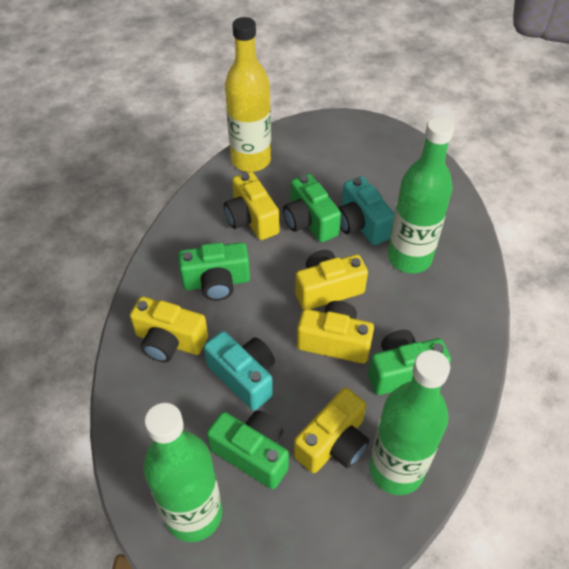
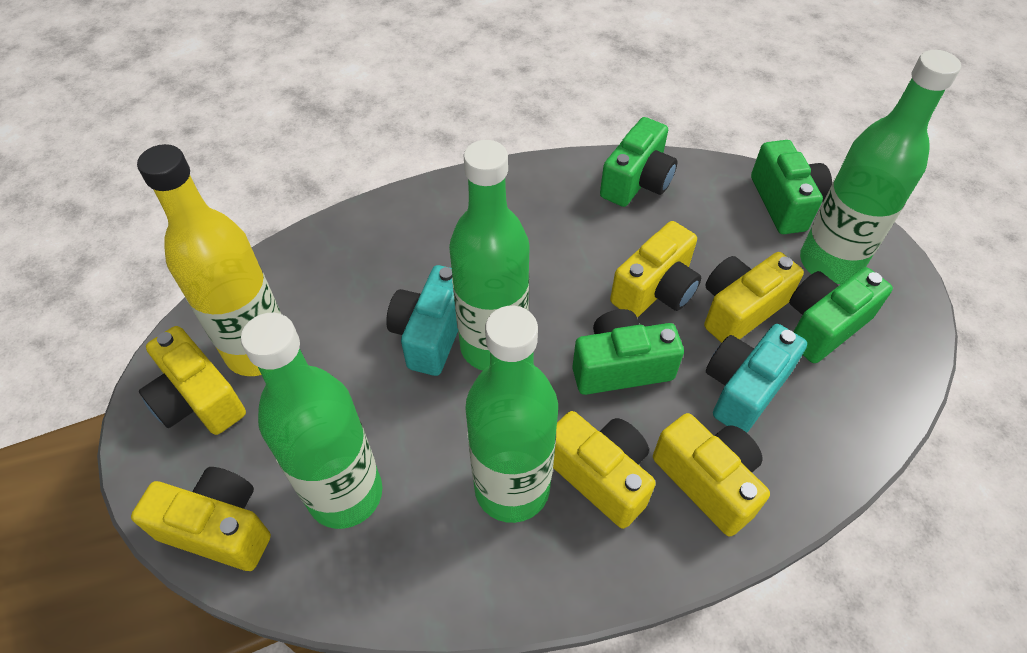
green bottle: 3 -> 4
yellow camera: 5 -> 6

